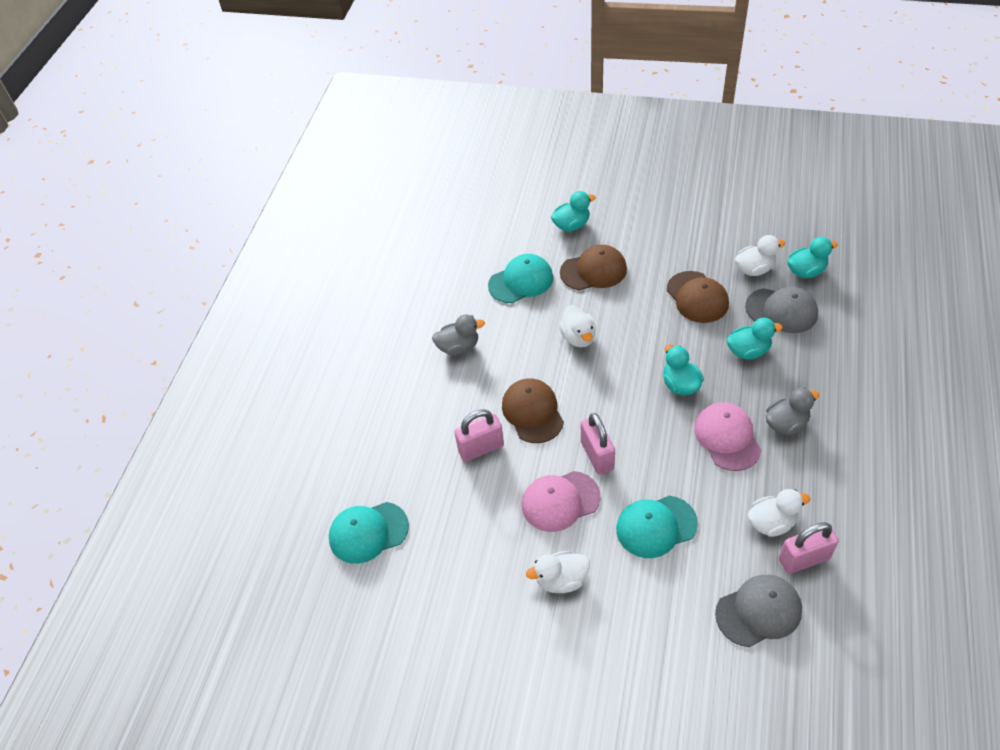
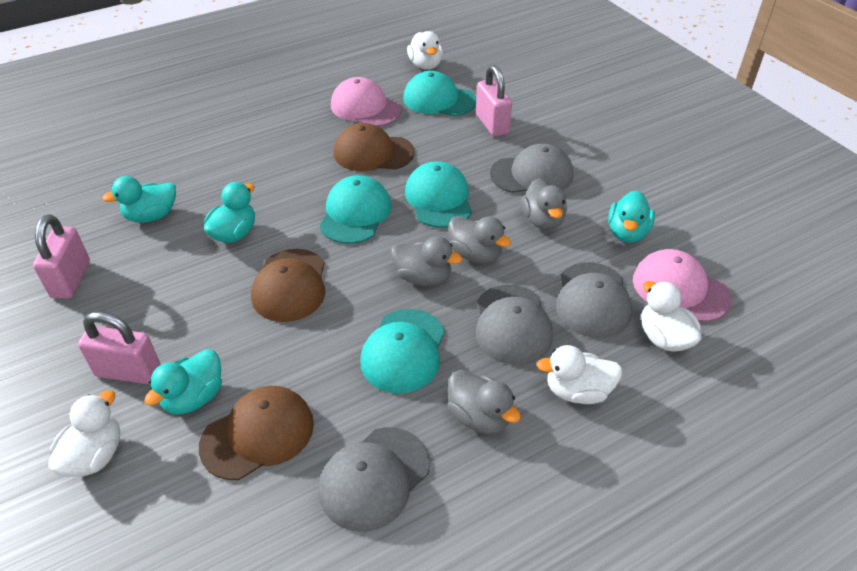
grey cap: 2 -> 4
grey duck: 2 -> 4
turquoise cap: 3 -> 4

